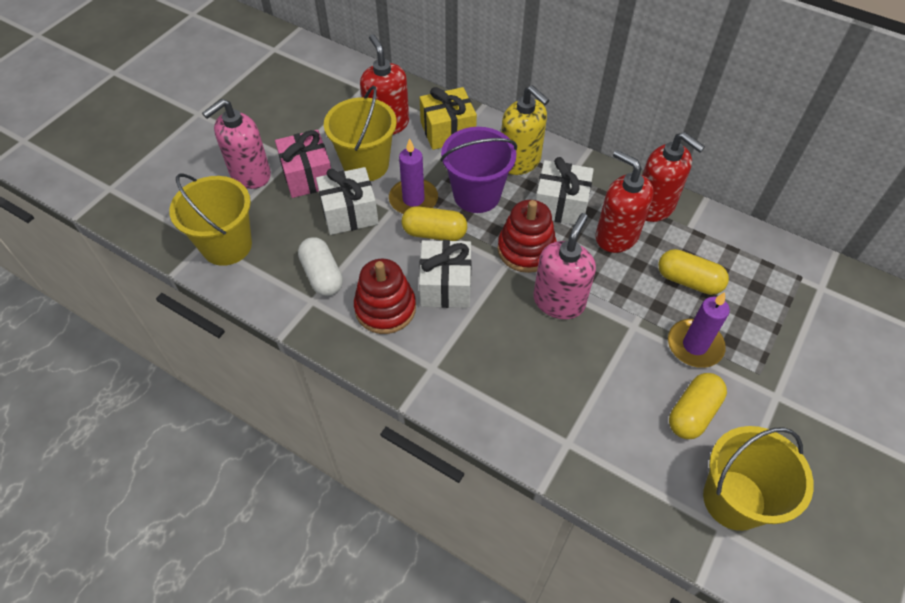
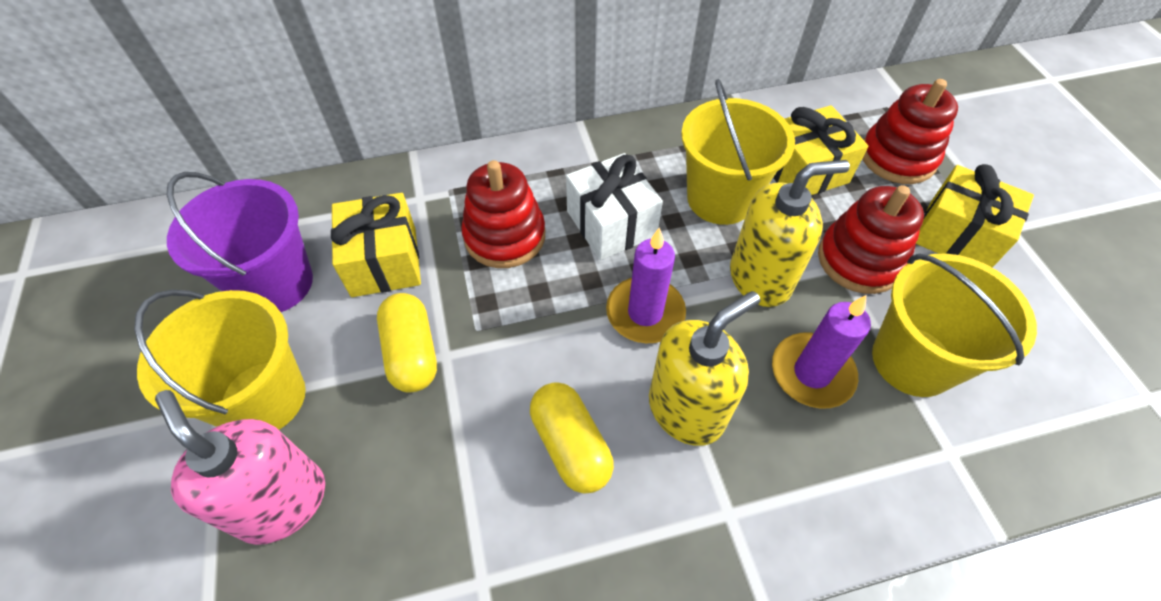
pink gift: 1 -> 0
pink soap dispenser: 2 -> 1
red soap dispenser: 3 -> 0
red stacking toy: 2 -> 3
white capsule: 1 -> 0
white gift: 3 -> 1
yellow capsule: 3 -> 2
yellow gift: 1 -> 3
yellow soap dispenser: 1 -> 2

